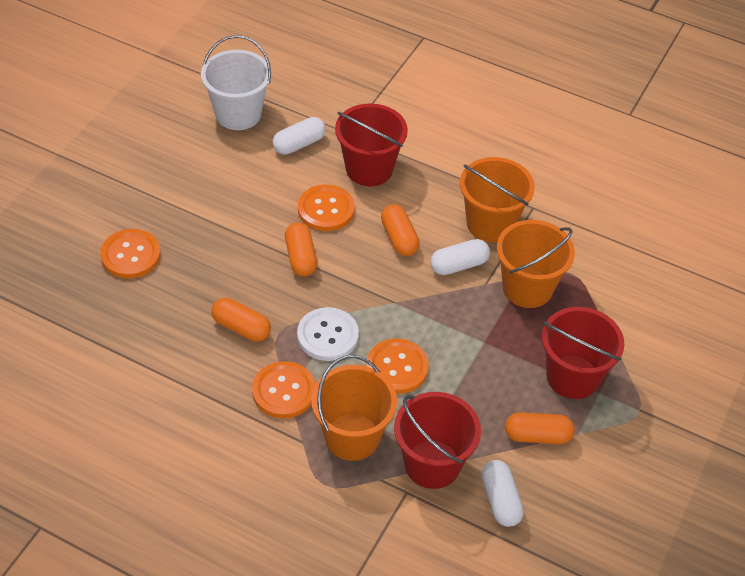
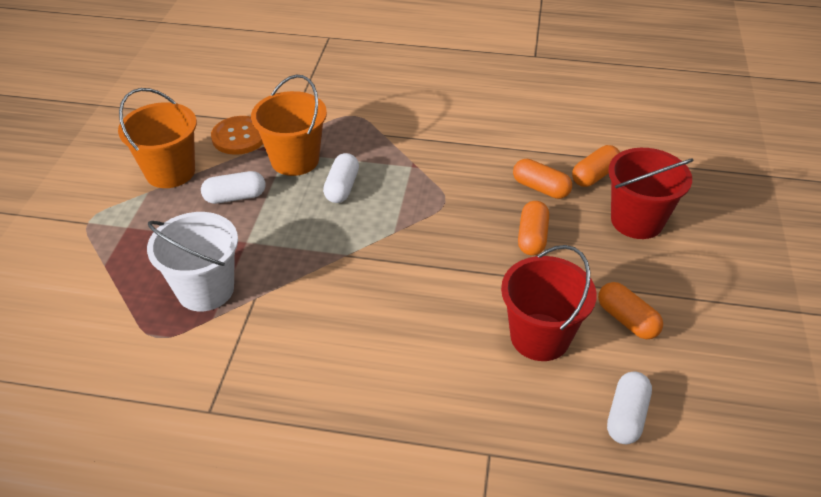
orange bucket: 3 -> 2
orange button: 4 -> 1
red bucket: 3 -> 2
white button: 1 -> 0

